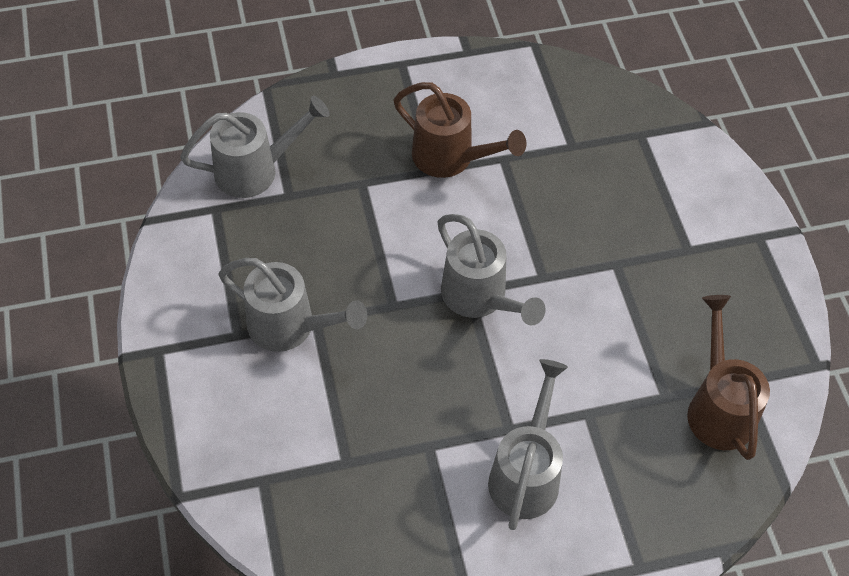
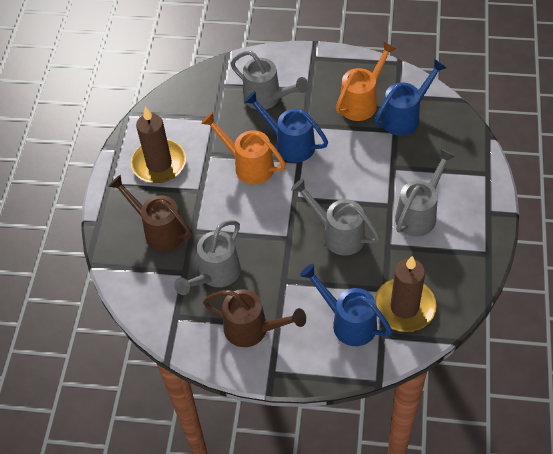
blue watering can: 0 -> 3
brown candle: 0 -> 2
orange watering can: 0 -> 2

